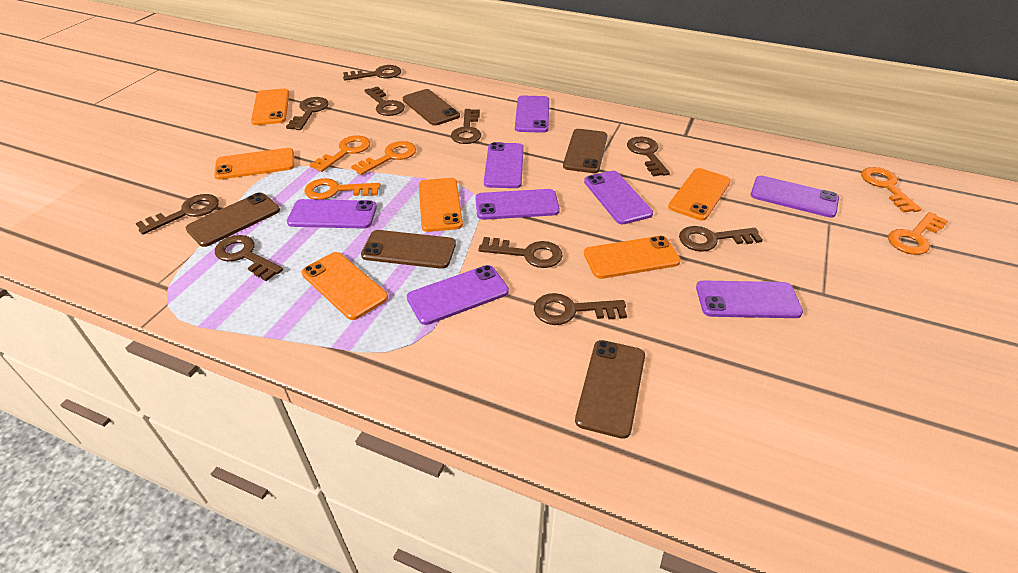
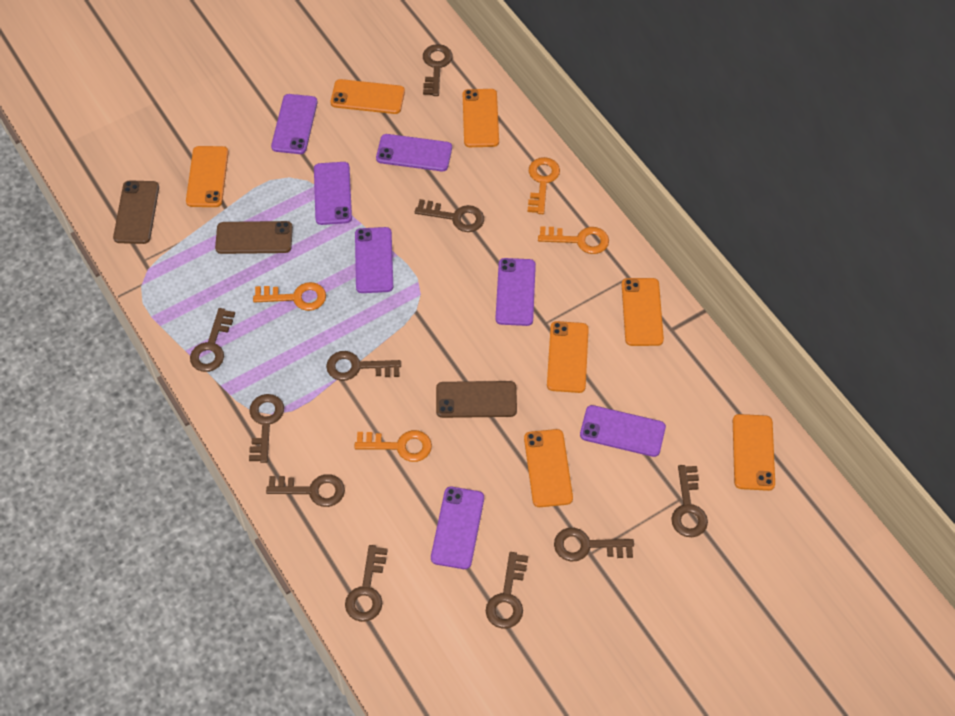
brown phone: 5 -> 3
orange key: 5 -> 4
orange phone: 6 -> 7
purple phone: 8 -> 7

